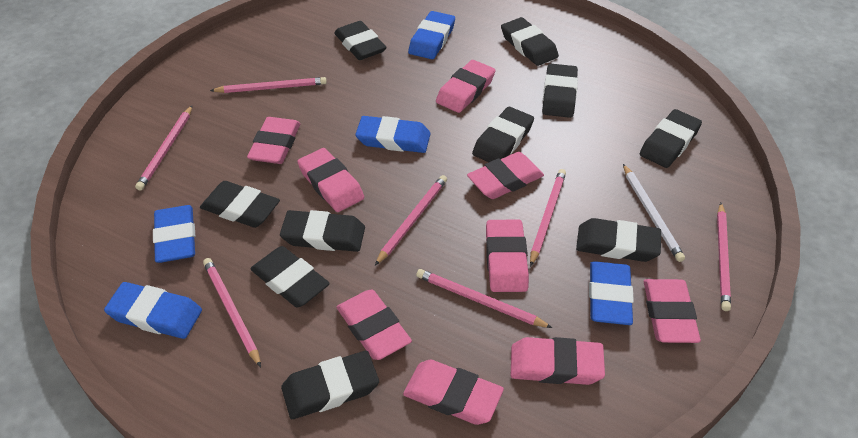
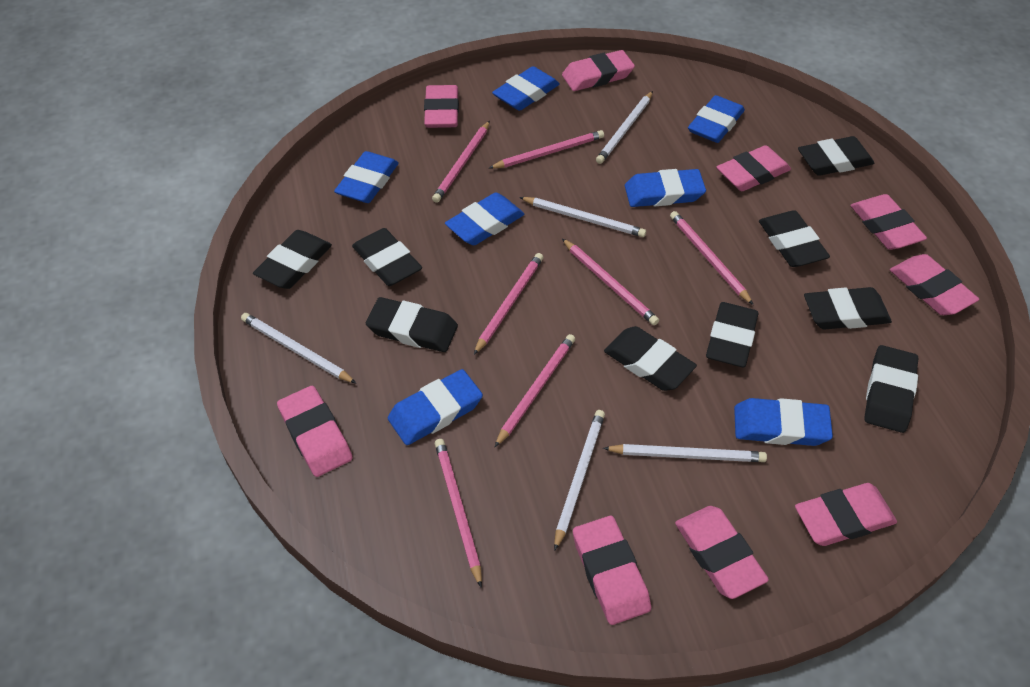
black eraser: 10 -> 9
blue eraser: 5 -> 7
white pencil: 1 -> 5

